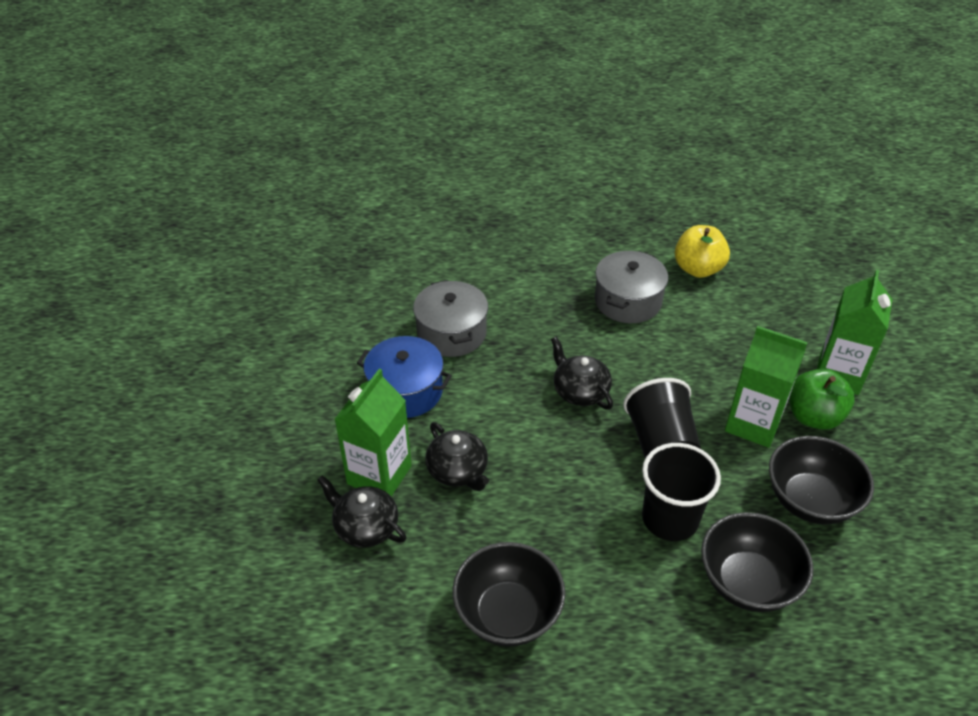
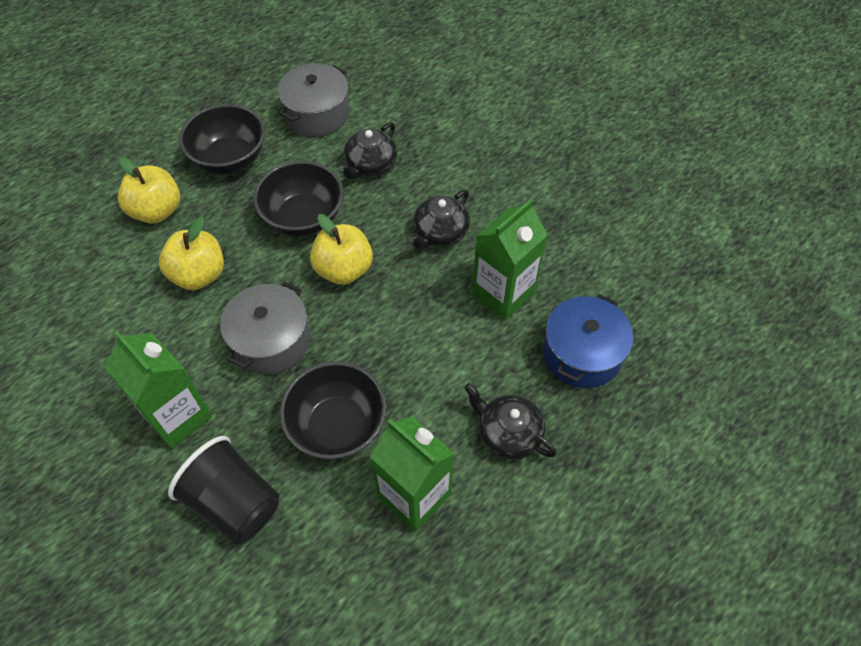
black cup: 2 -> 1
green apple: 1 -> 0
yellow apple: 1 -> 3

